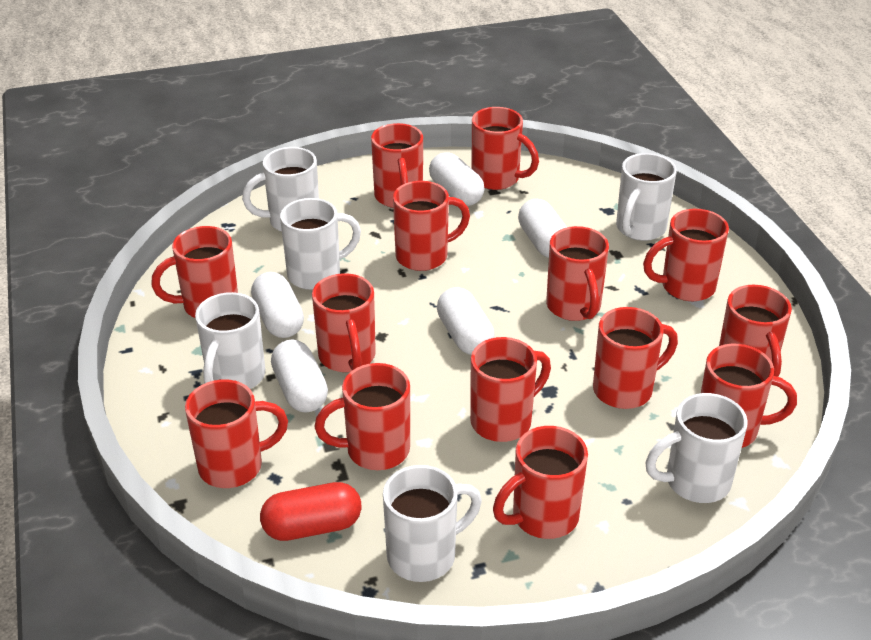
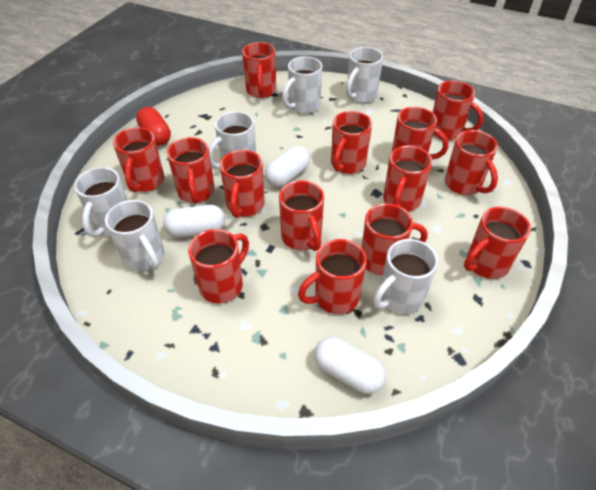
white capsule: 5 -> 3

